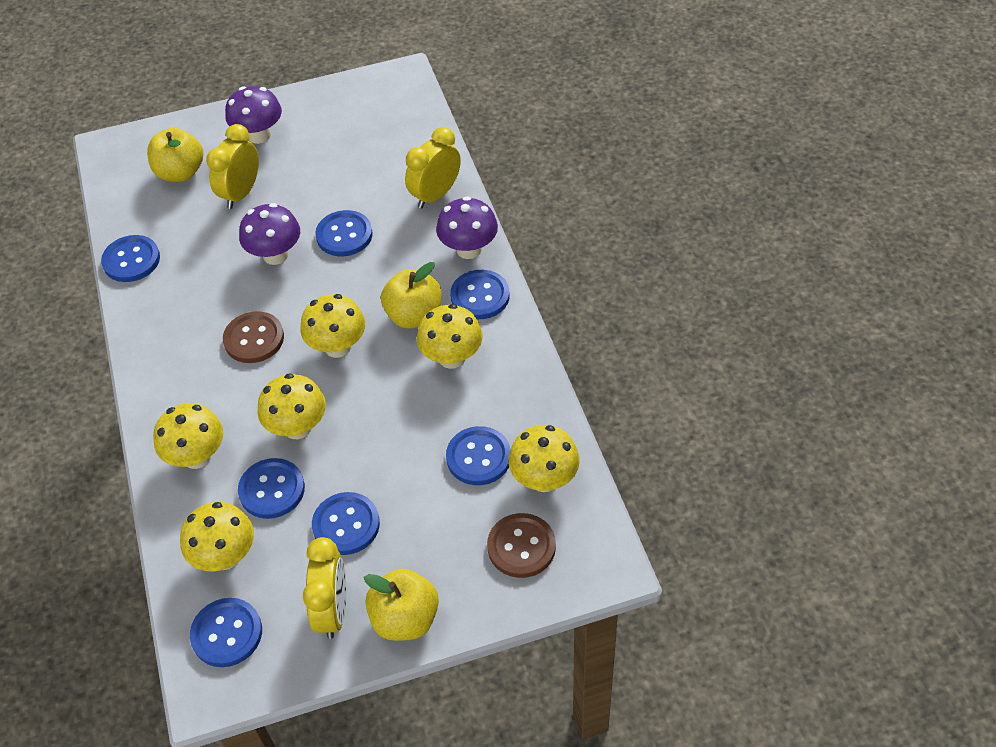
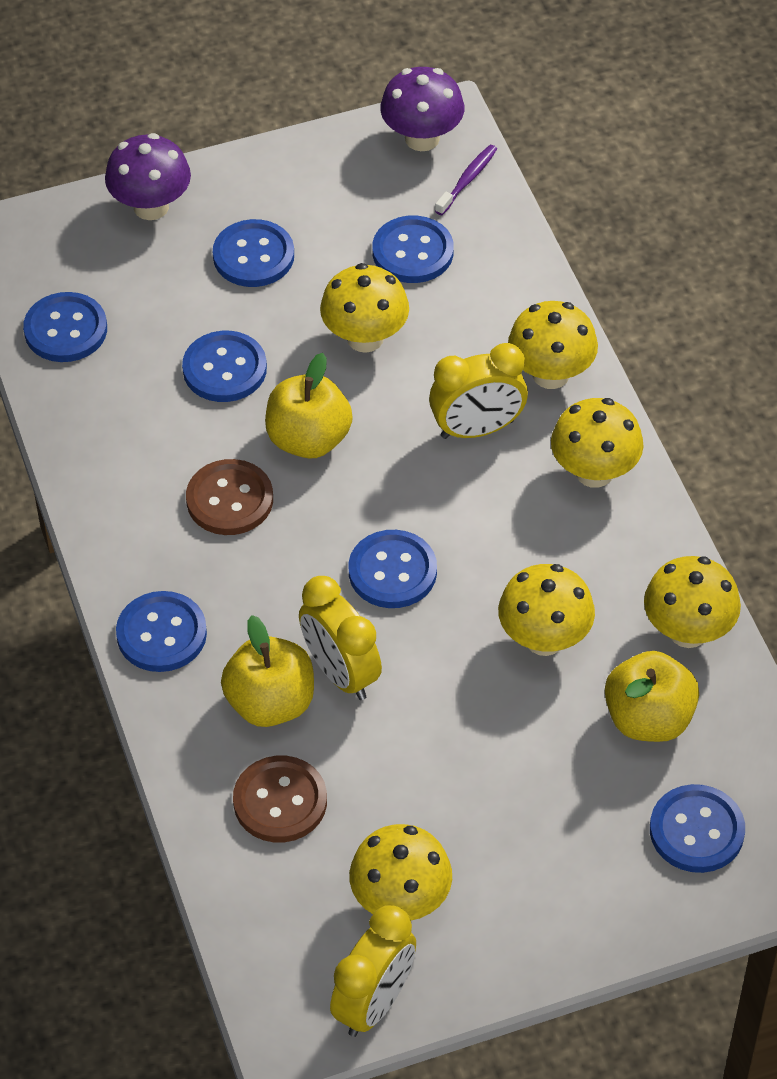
purple mushroom: 3 -> 2
purple toothbrush: 0 -> 1

